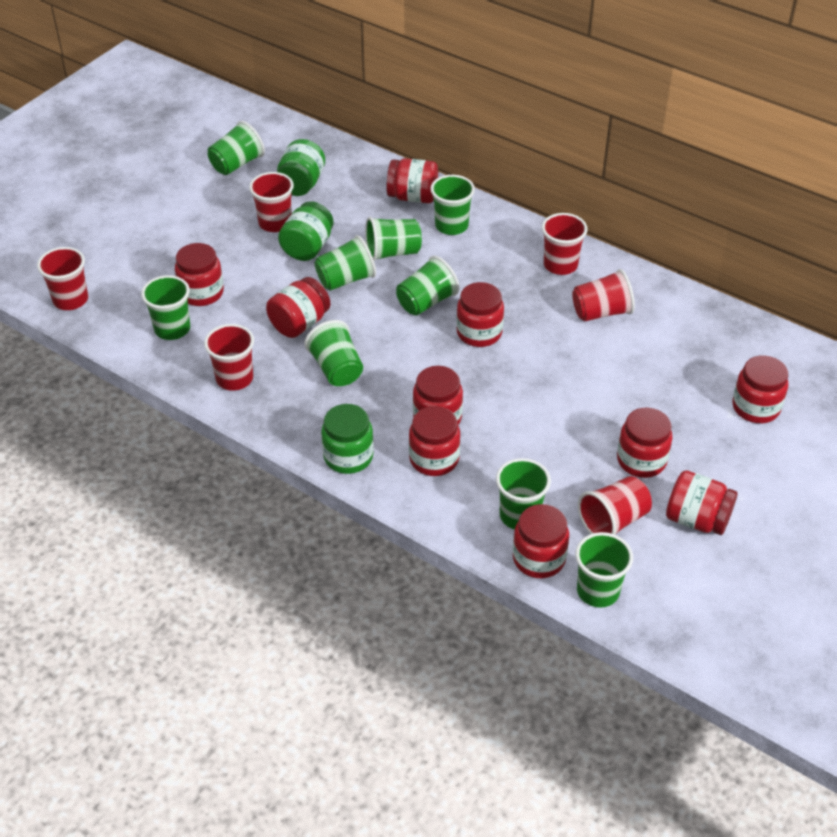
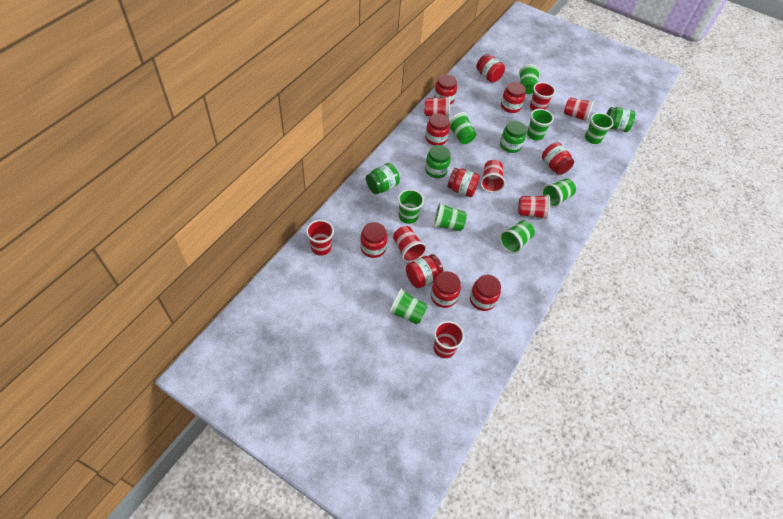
green jar: 3 -> 4
red cup: 6 -> 8

